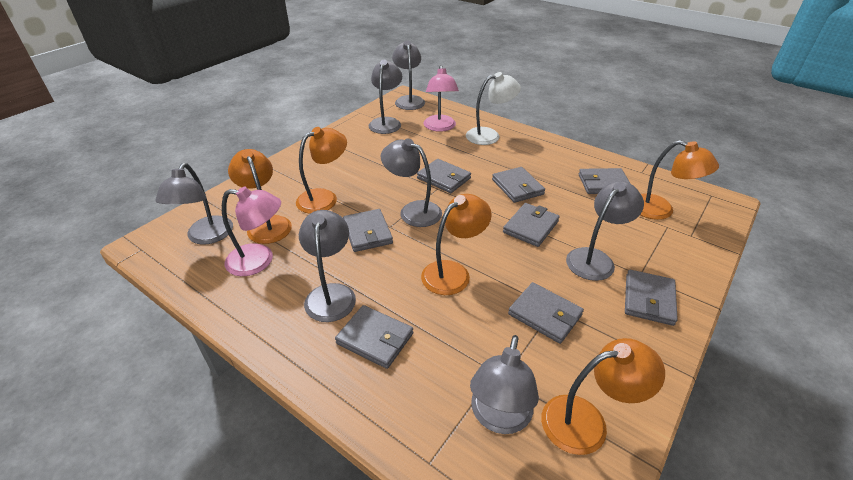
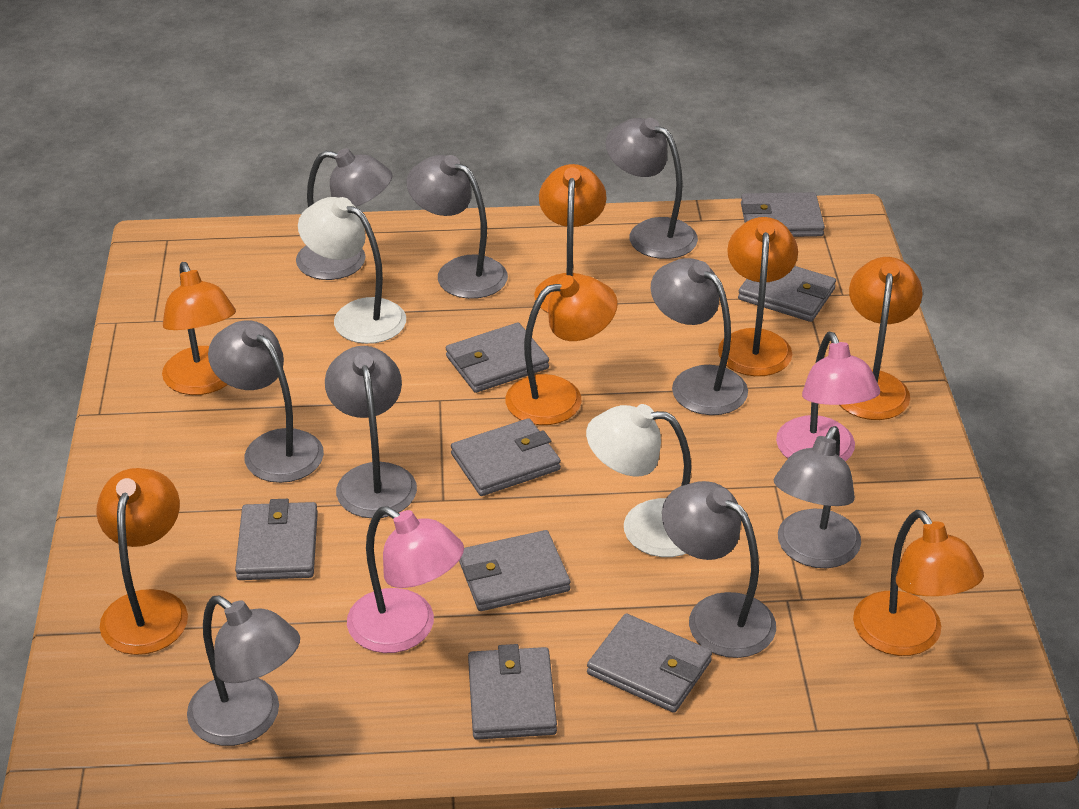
grey lamp: 7 -> 9
orange lamp: 5 -> 7
white lamp: 1 -> 2

